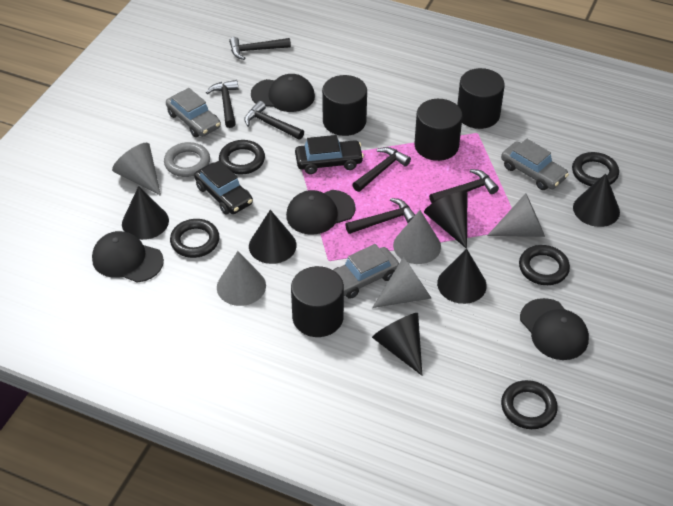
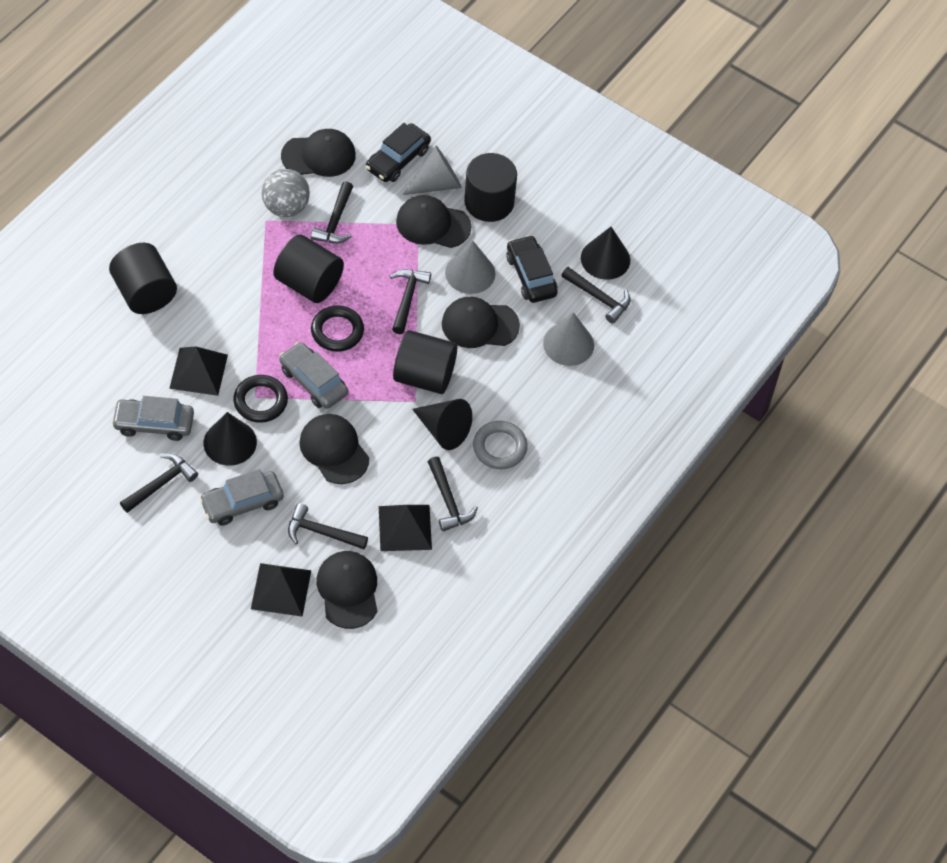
black cap: 4 -> 5
black cone: 6 -> 3
black pyramid: 0 -> 3
black ring: 5 -> 2
grey ball: 0 -> 1
grey cone: 5 -> 3

